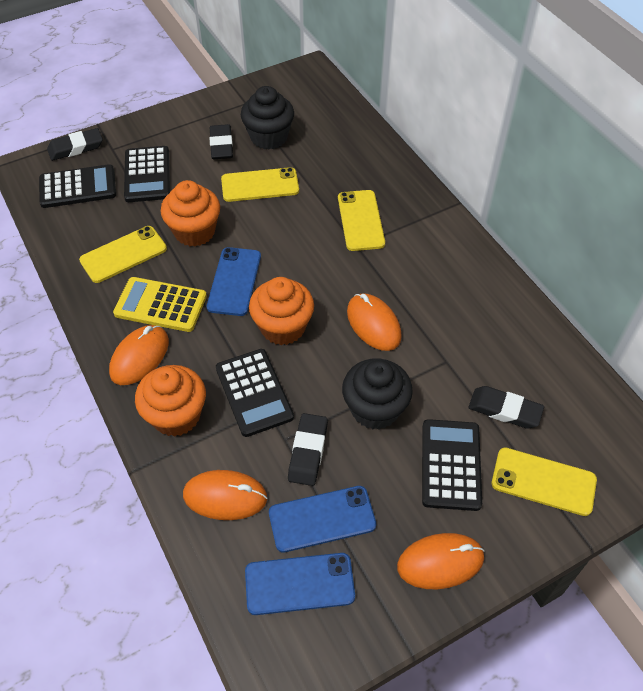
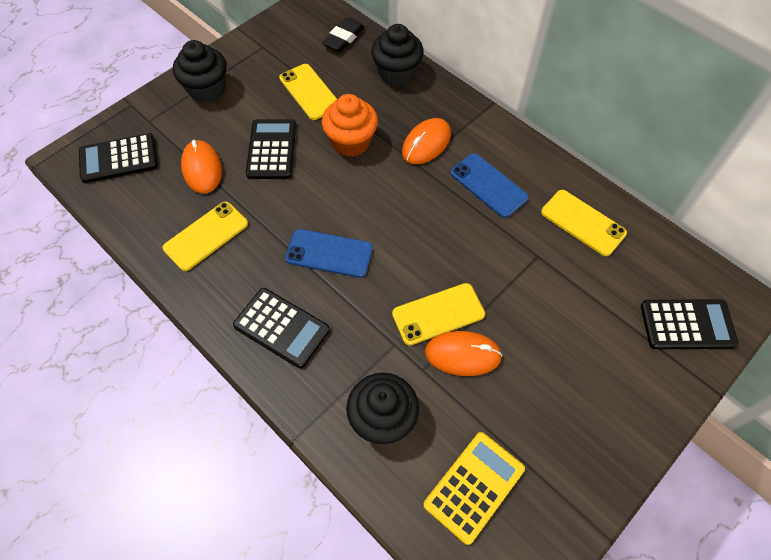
black cupcake: 2 -> 3
black eraser: 4 -> 1
blue phone: 3 -> 2
orange cupcake: 3 -> 1
orange mouse: 4 -> 3

